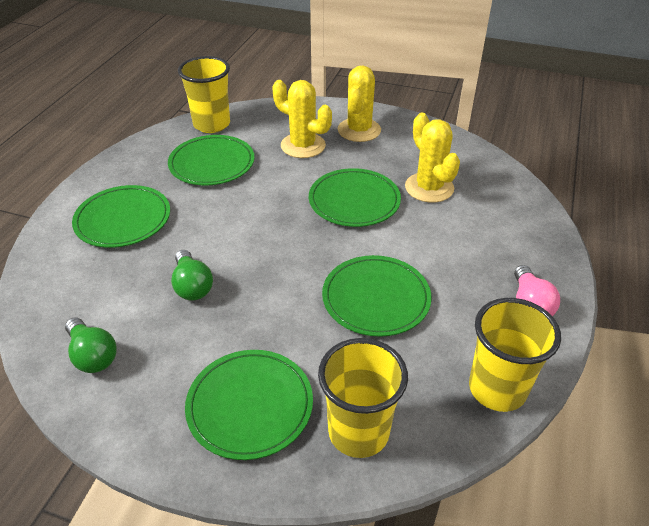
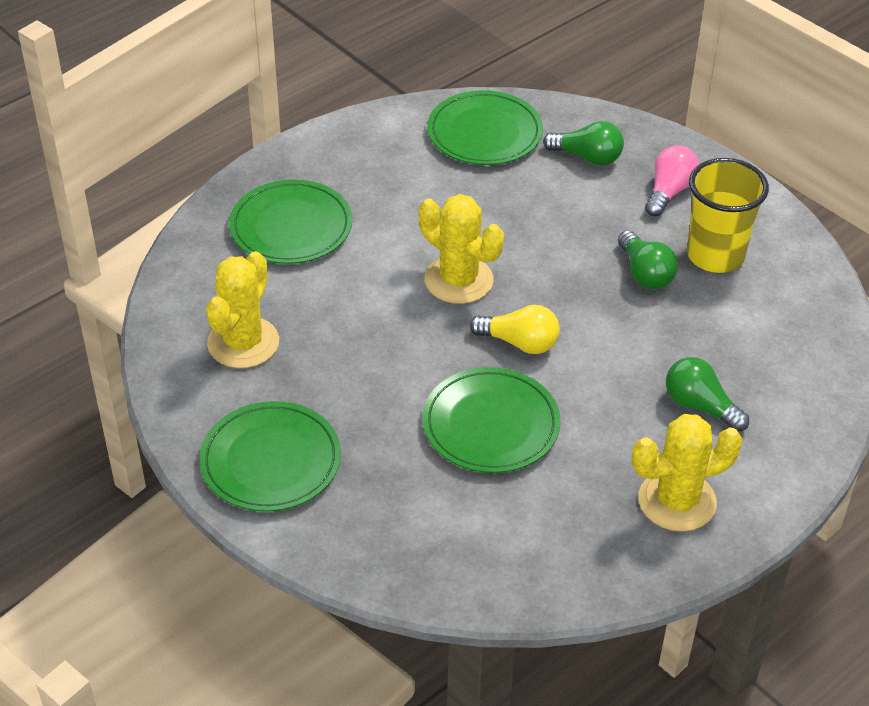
green light bulb: 2 -> 3
green plate: 5 -> 4
yellow cup: 3 -> 1
yellow light bulb: 0 -> 1

